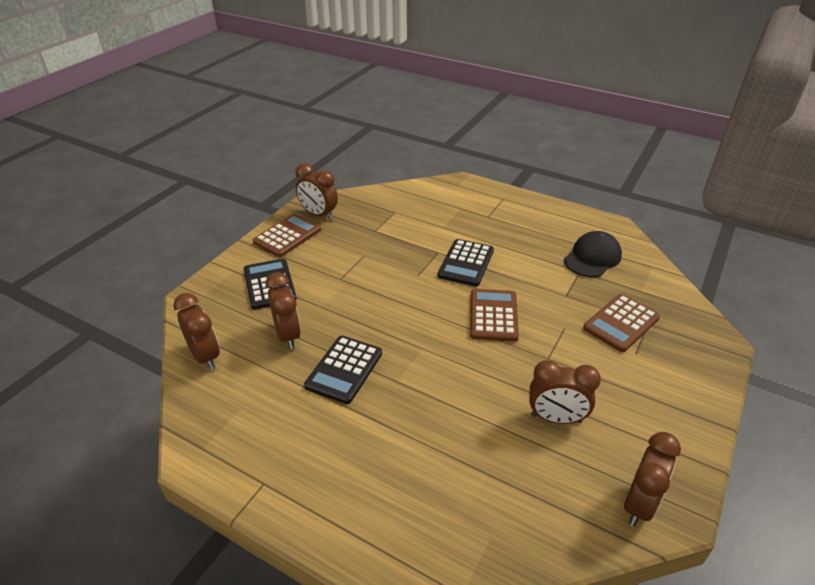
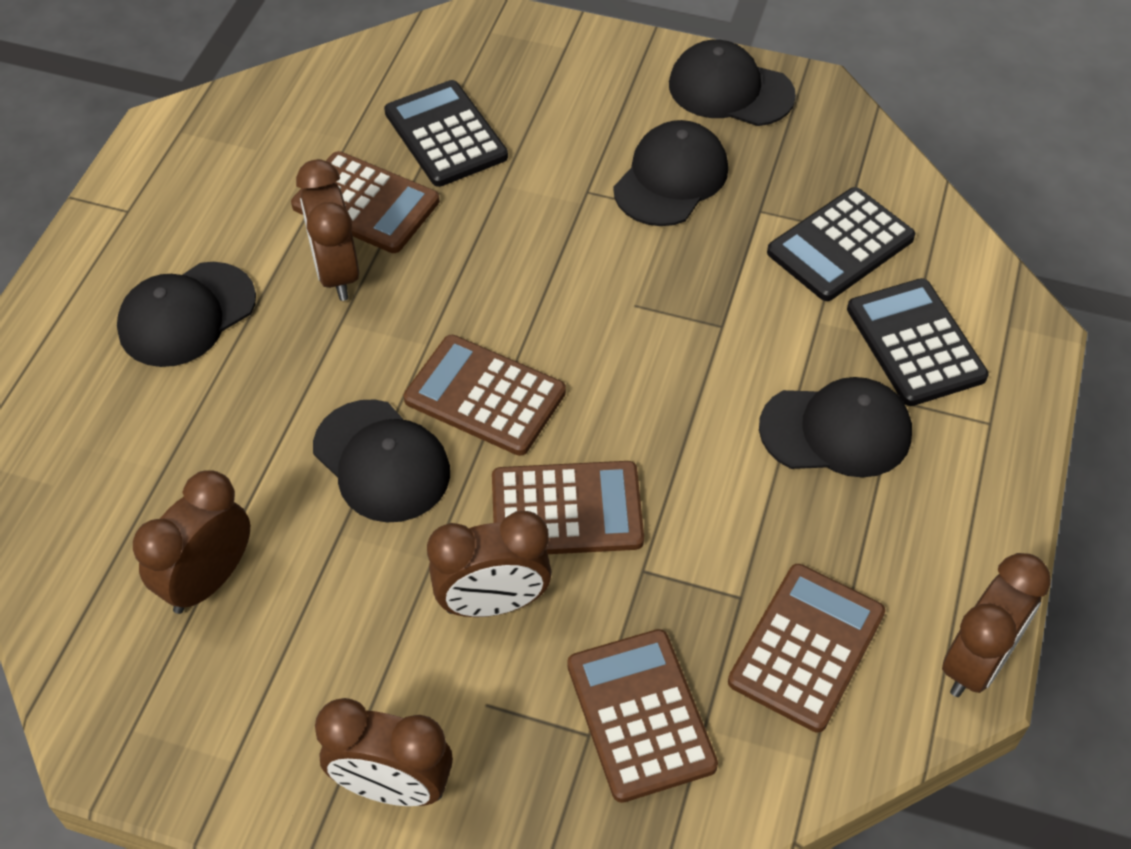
black cap: 1 -> 5
brown calculator: 3 -> 5

